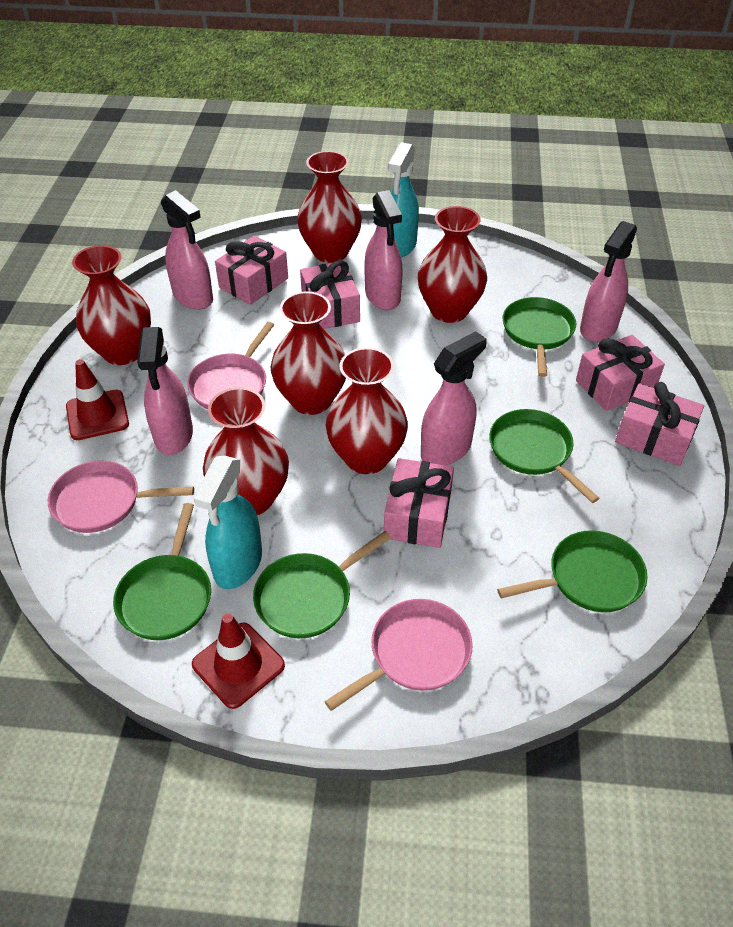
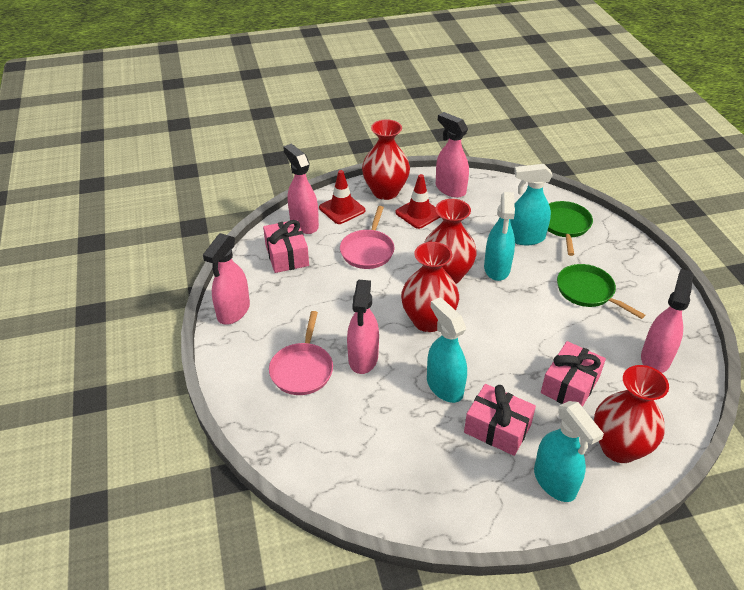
green pan: 5 -> 2
pink gift: 5 -> 3
pink pan: 3 -> 2
red vase: 6 -> 4
turquoise spray bottle: 2 -> 4

